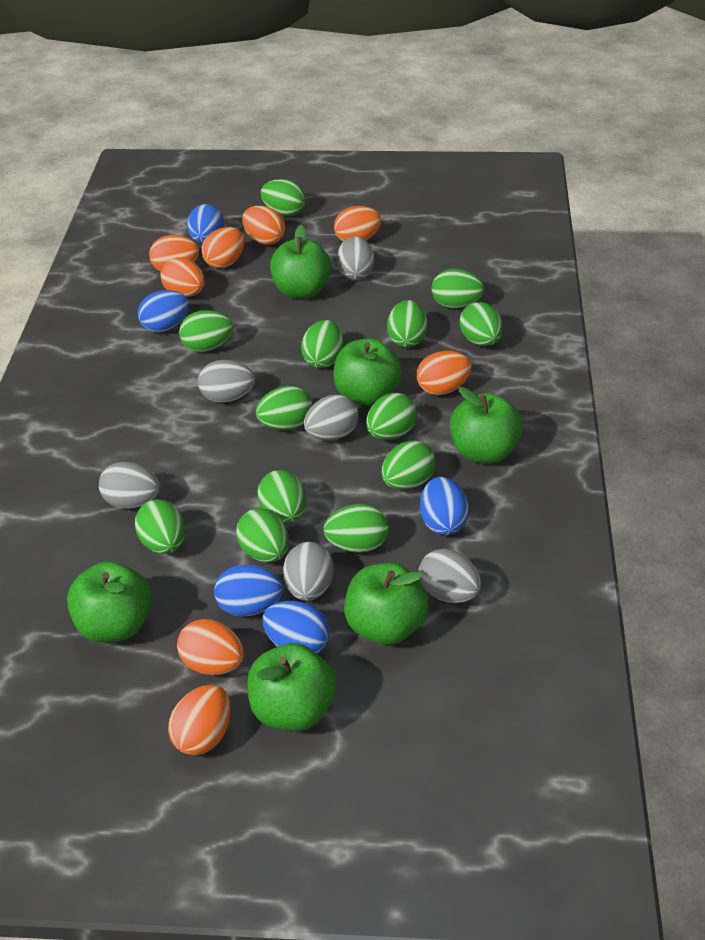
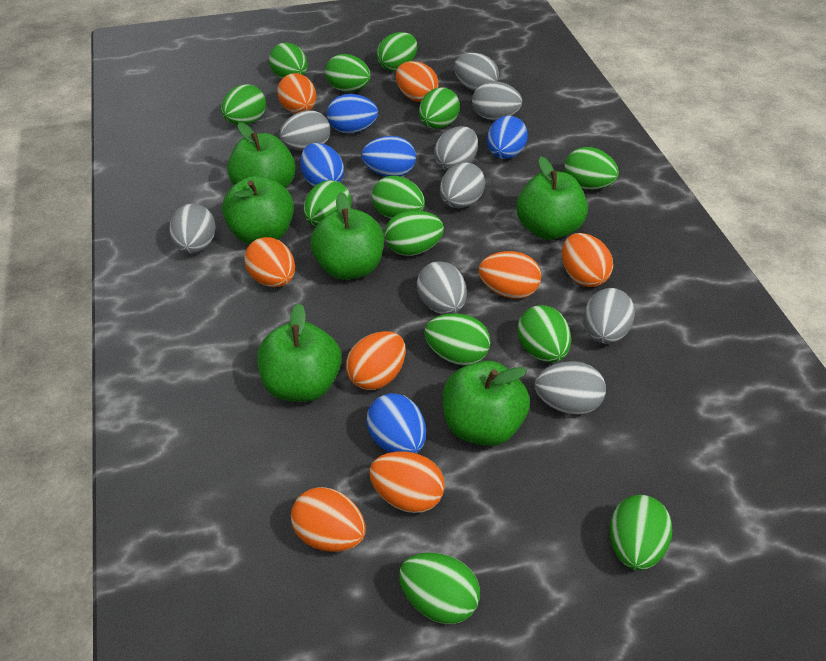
grey egg: 6 -> 9

